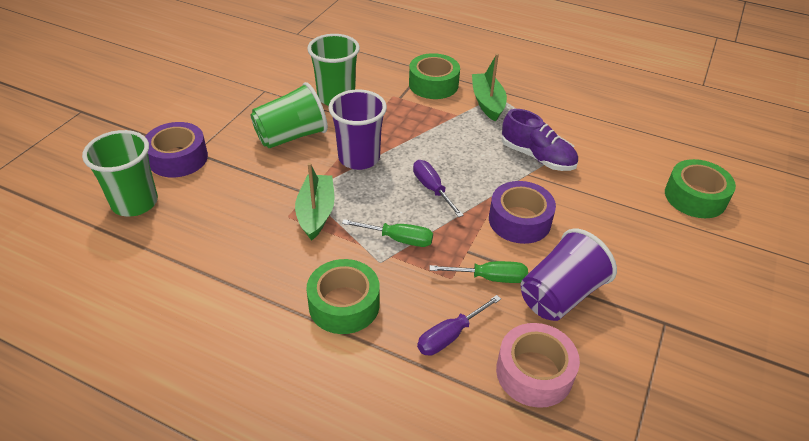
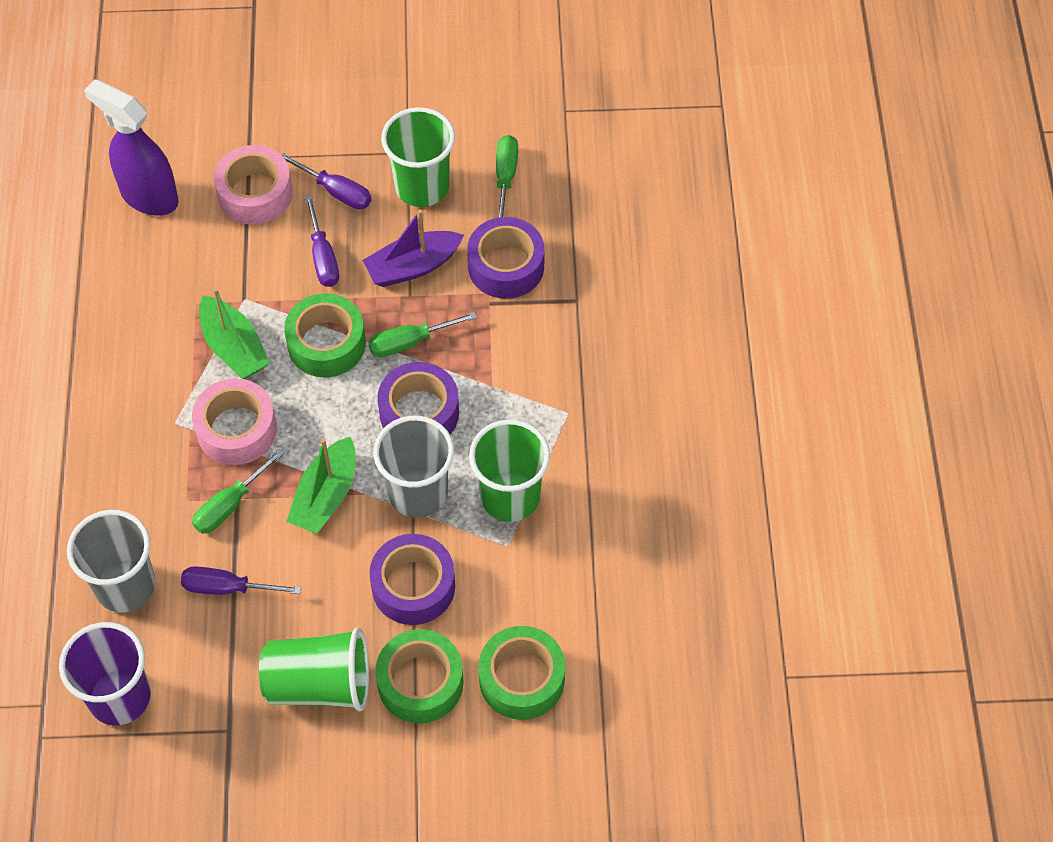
green screwdriver: 2 -> 3
grey cup: 0 -> 2
pink tape: 1 -> 2
purple boat: 0 -> 1
purple cup: 2 -> 1
purple screwdriver: 2 -> 3
purple shoe: 1 -> 0
purple spray bottle: 0 -> 1
purple tape: 2 -> 3

